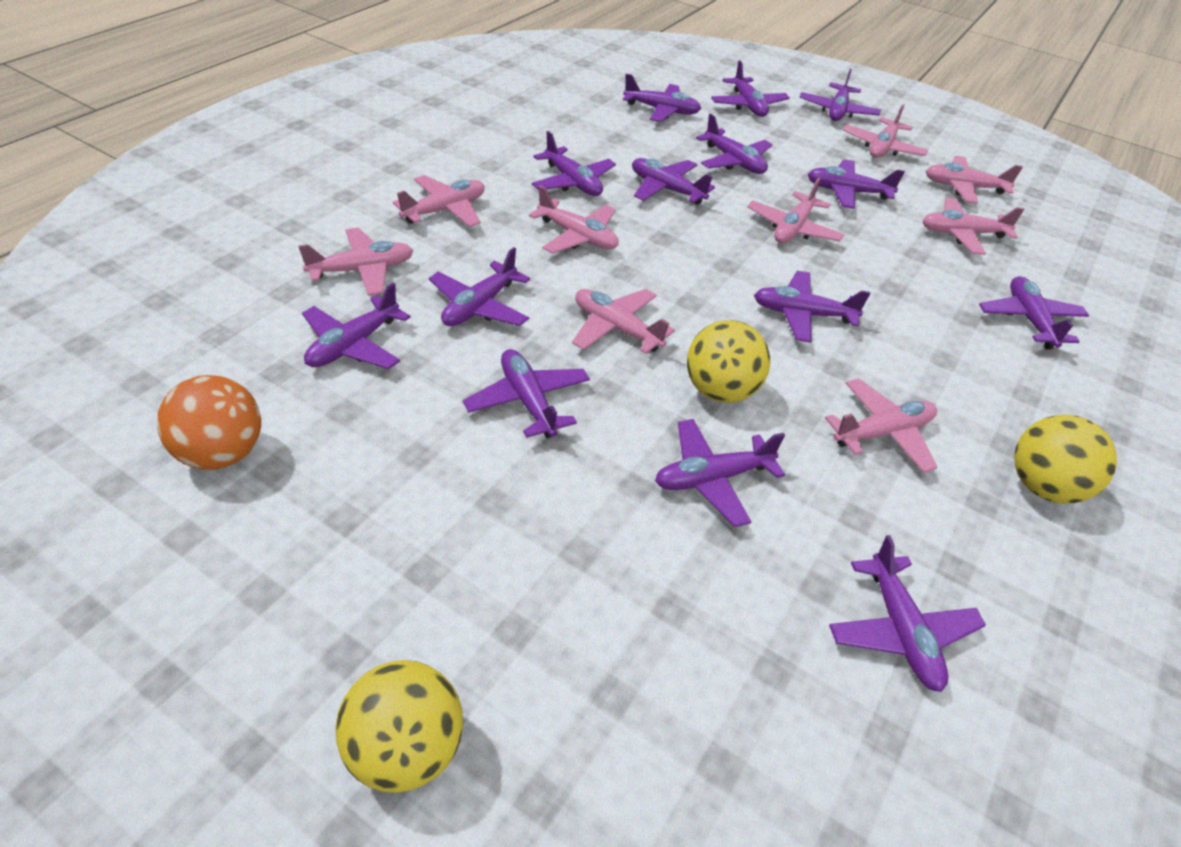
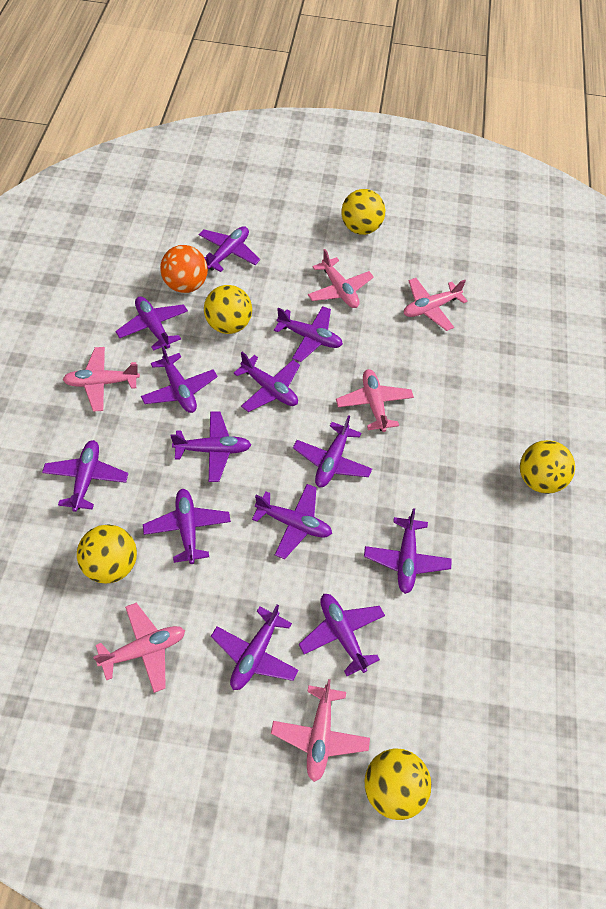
pink plane: 9 -> 6
purple plane: 14 -> 13
yellow ball: 3 -> 5

